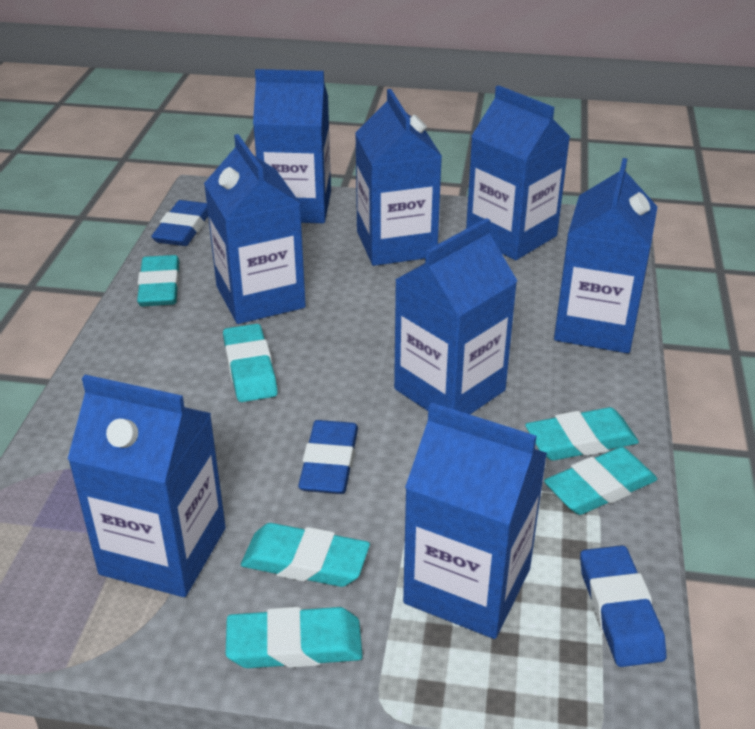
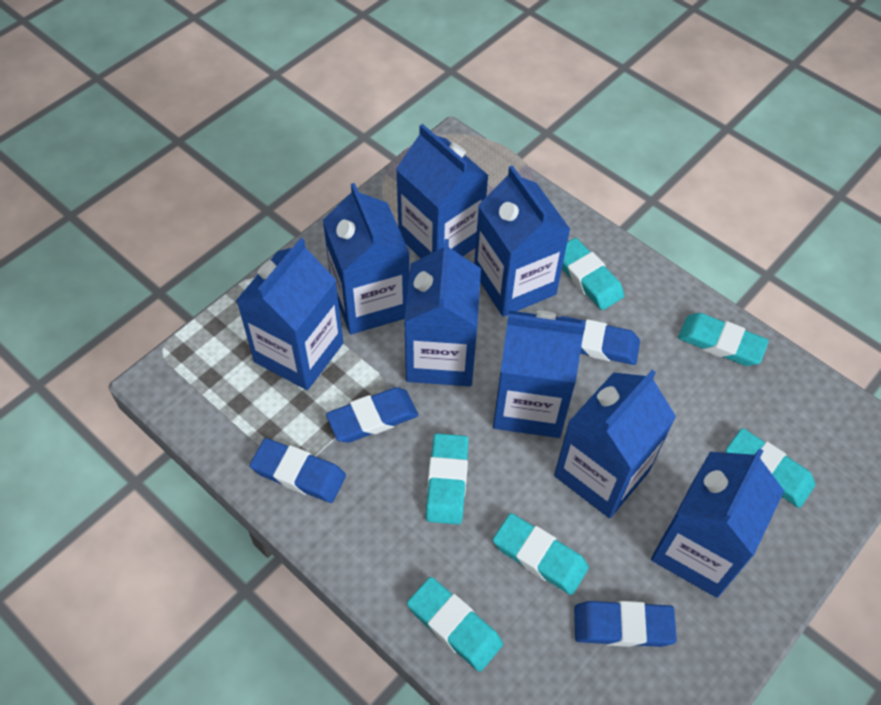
blue eraser: 3 -> 4

